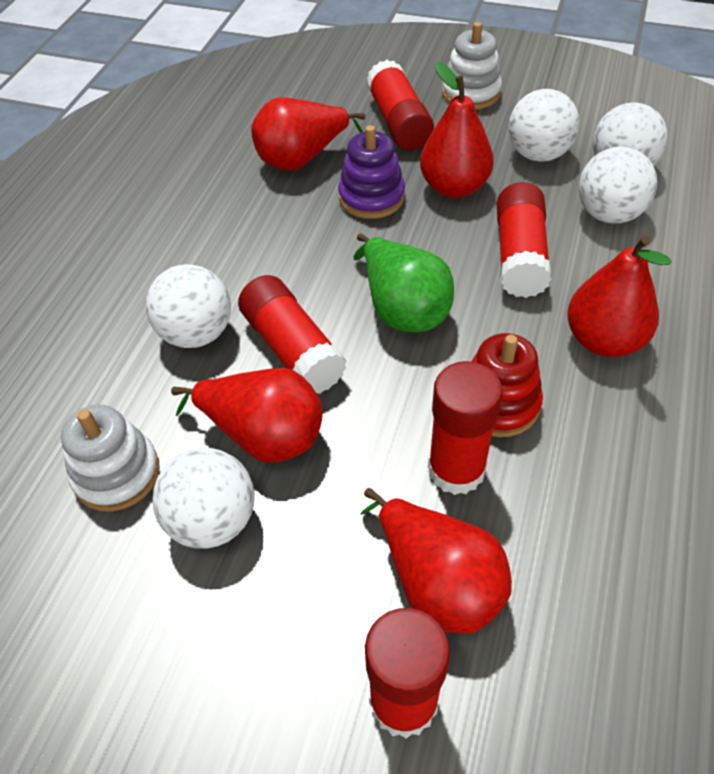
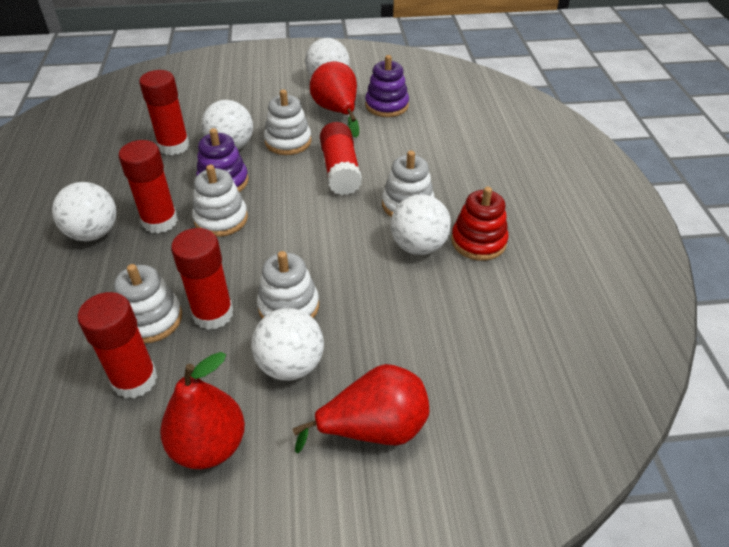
green pear: 1 -> 0
purple stacking toy: 1 -> 2
red pear: 5 -> 3
white stacking toy: 2 -> 5

